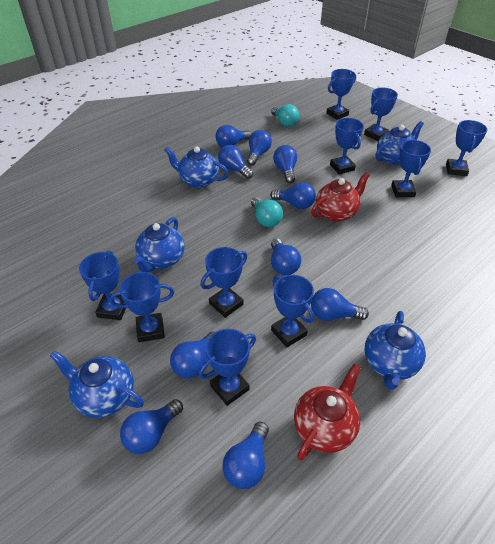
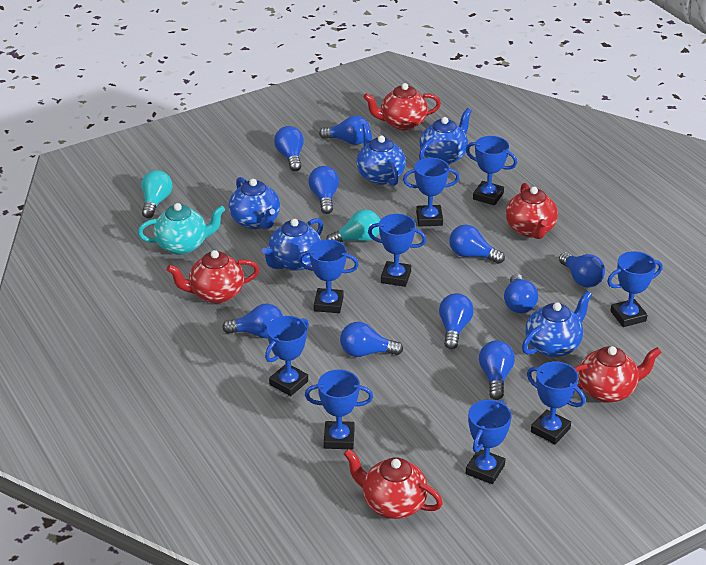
blue trophy: 10 -> 9
red teapot: 2 -> 5
turquoise teapot: 0 -> 1

